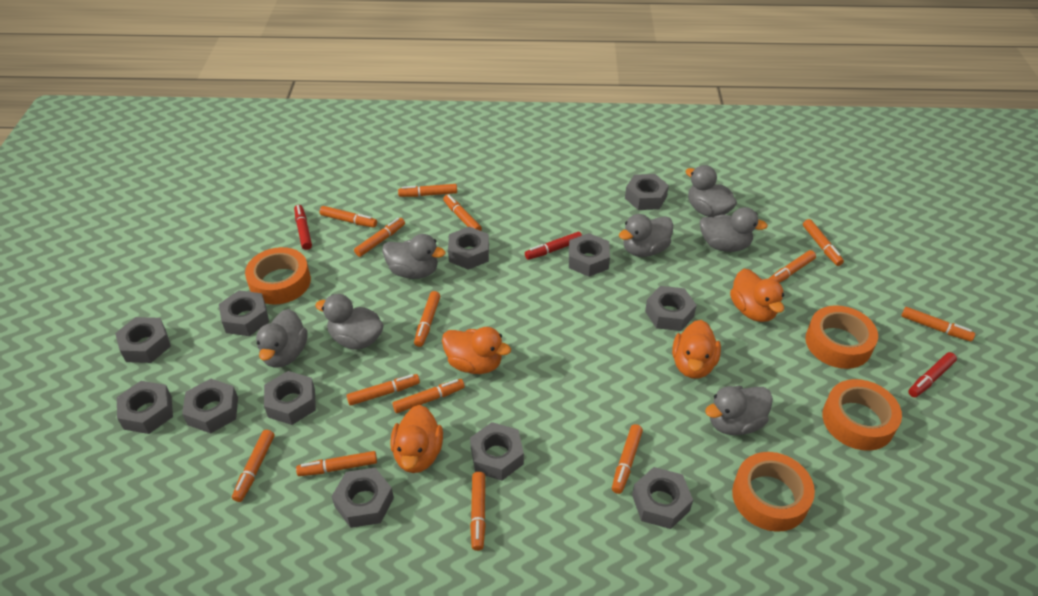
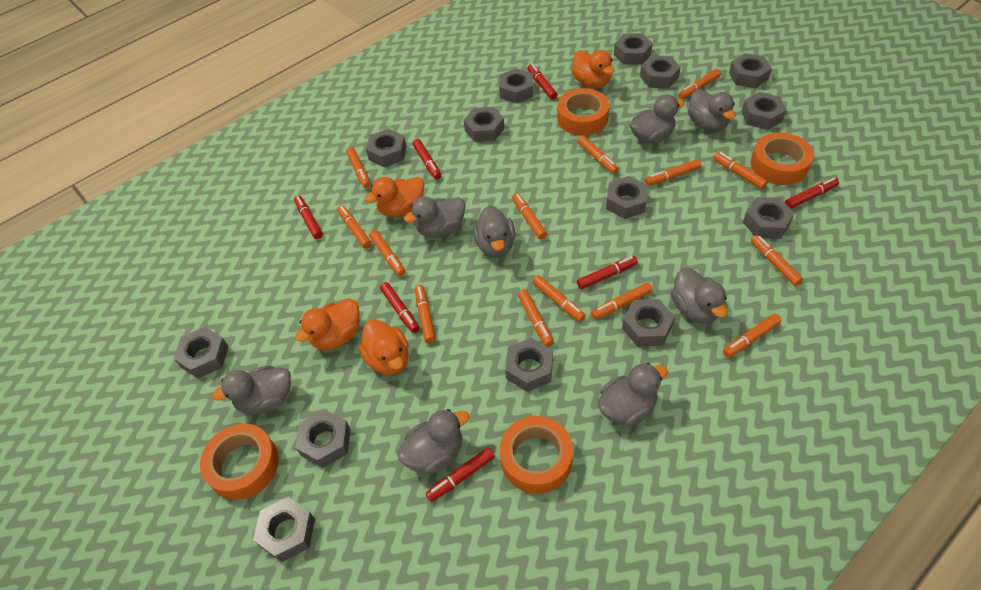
grey duck: 7 -> 8
grey nut: 12 -> 14
red marker: 3 -> 7

